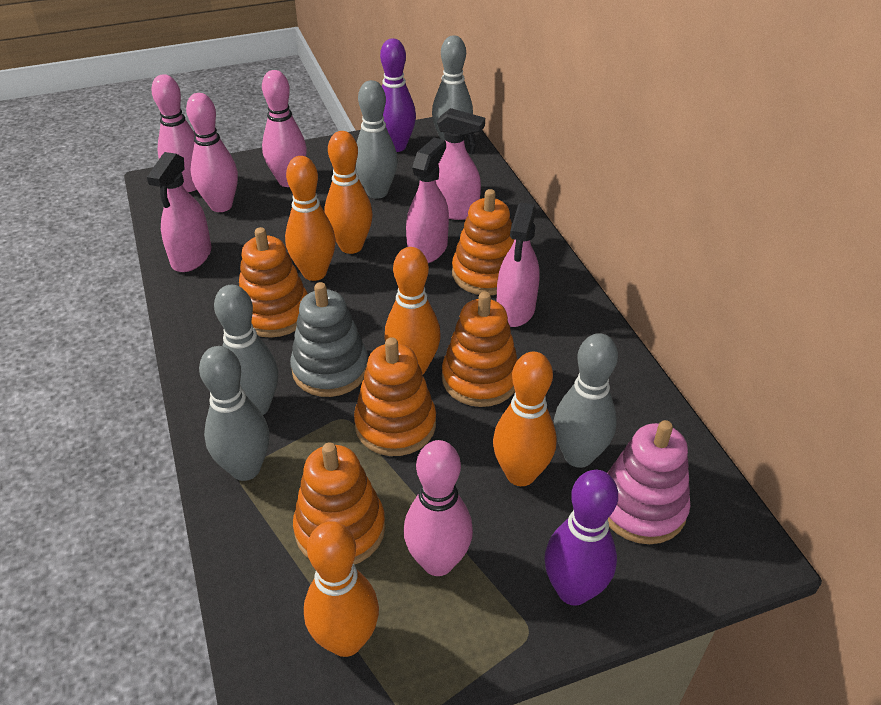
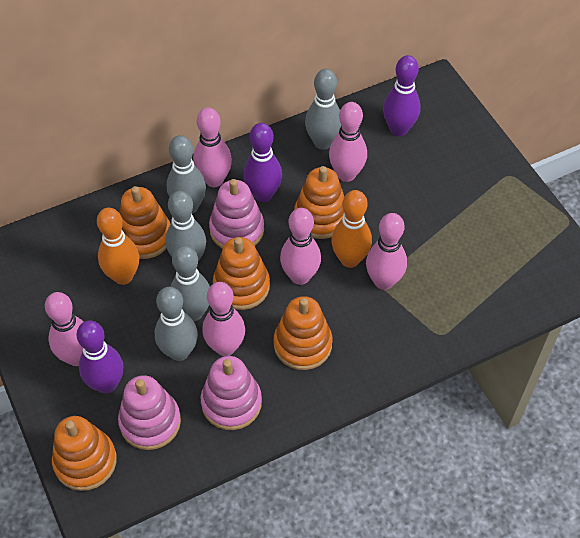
grey stacking toy: 1 -> 0
orange bowling pin: 5 -> 2
pink bowling pin: 4 -> 6
pink spray bottle: 4 -> 0
pink stacking toy: 1 -> 3
purple bowling pin: 2 -> 3

